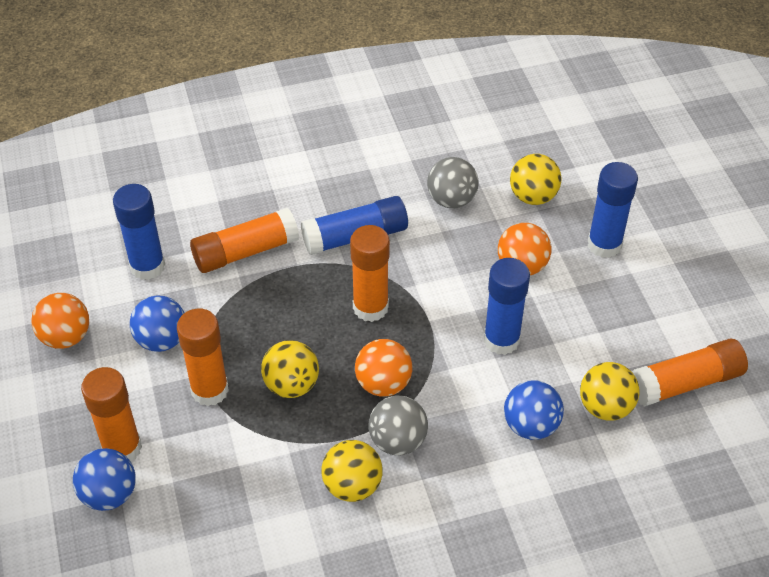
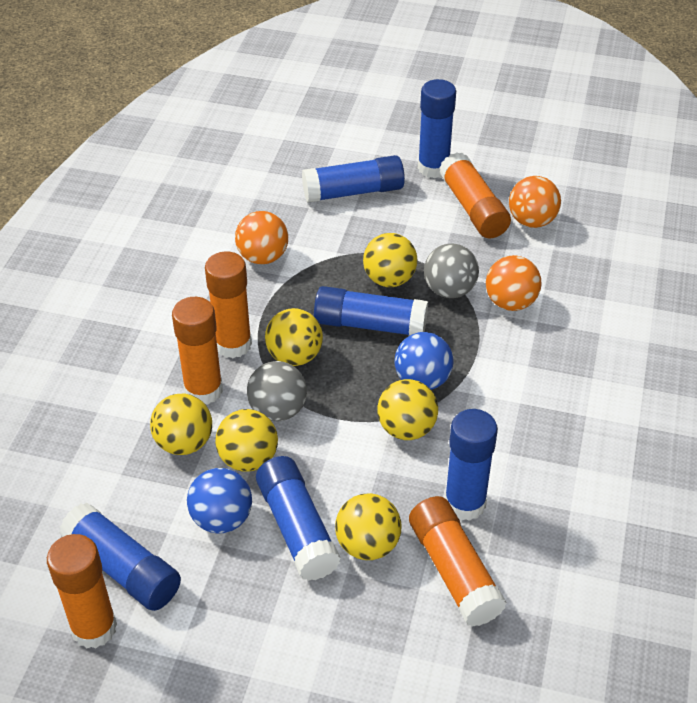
blue ball: 3 -> 2
blue glue stick: 4 -> 6
yellow ball: 4 -> 6

